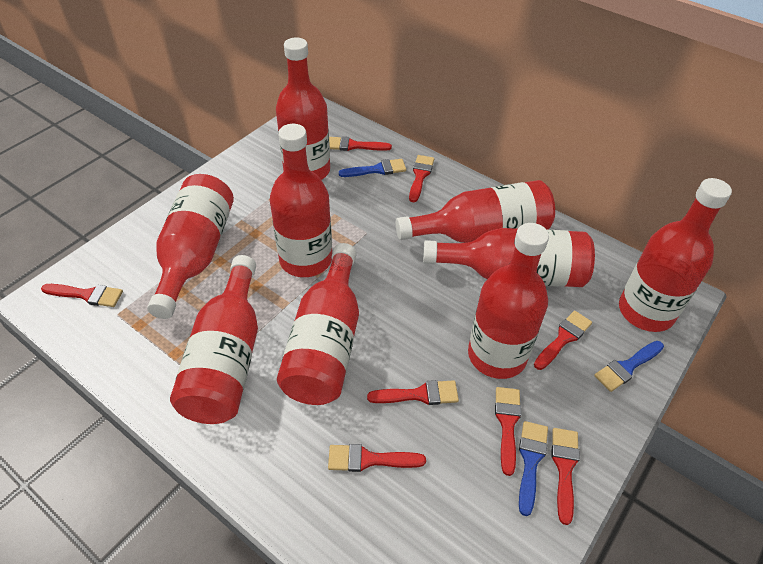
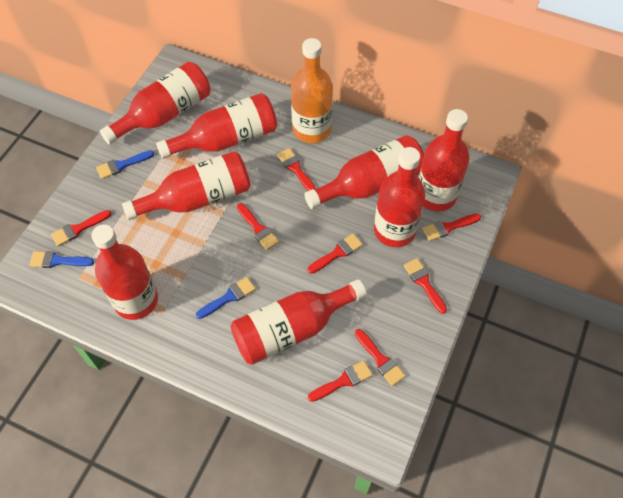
orange bottle: 0 -> 1
red bottle: 9 -> 8

